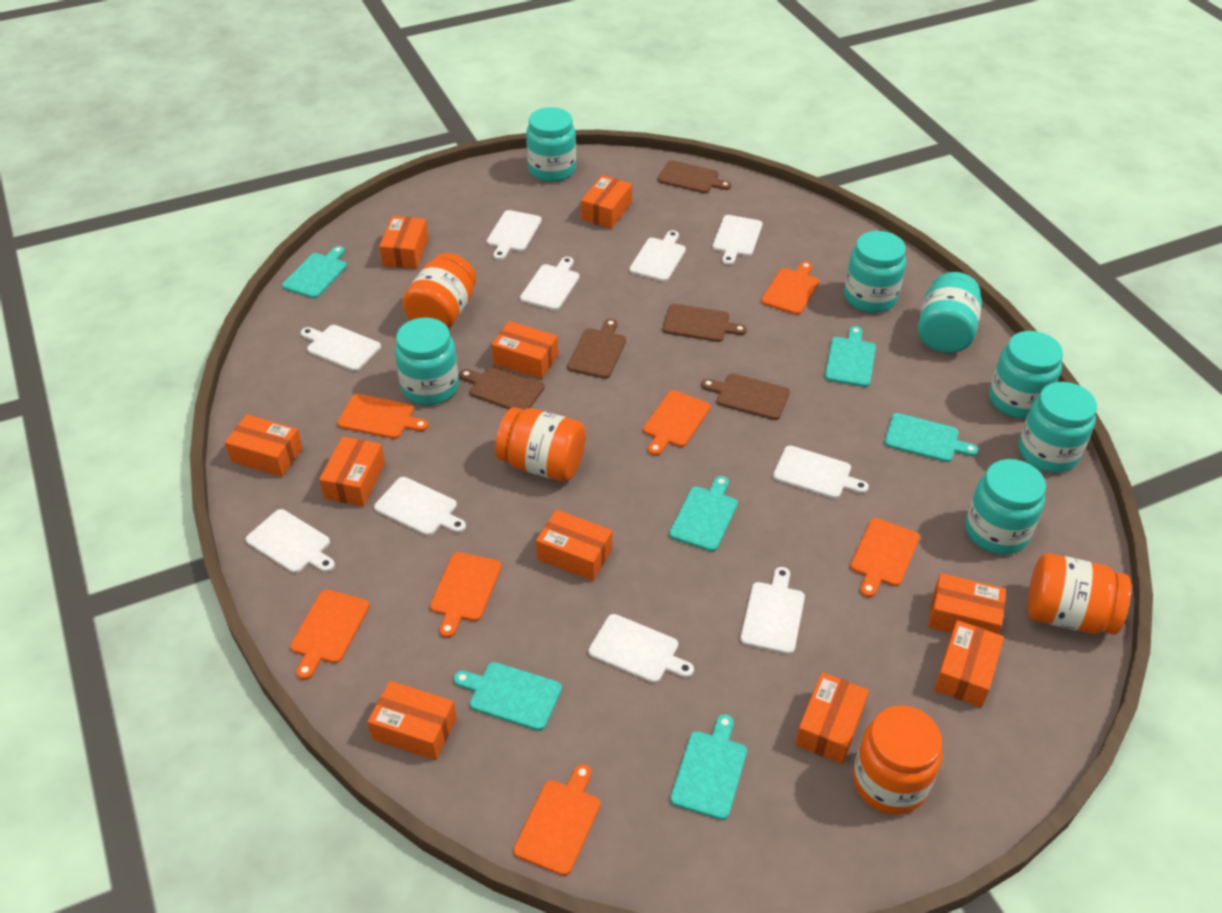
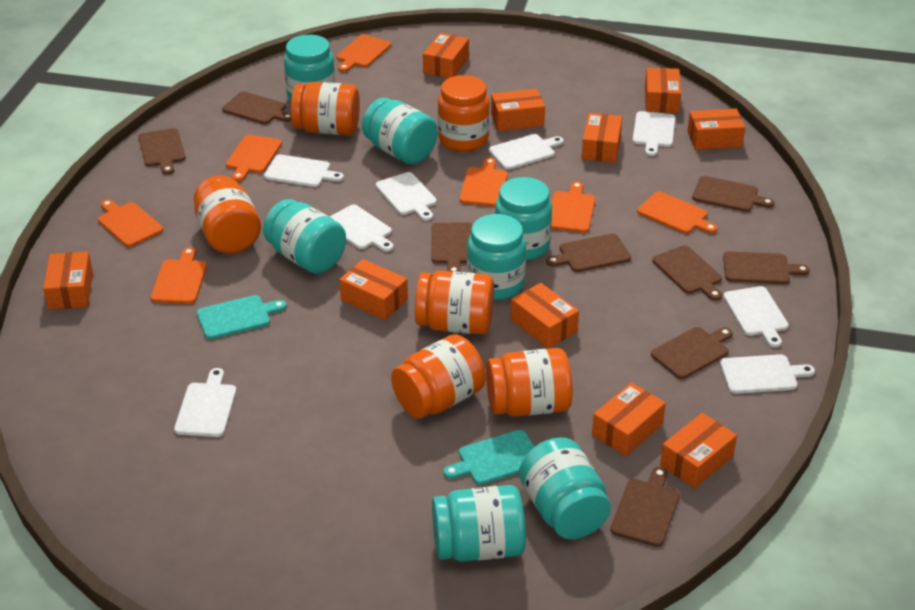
brown cutting board: 5 -> 9
orange jar: 4 -> 6
turquoise cutting board: 6 -> 2
white cutting board: 10 -> 8

